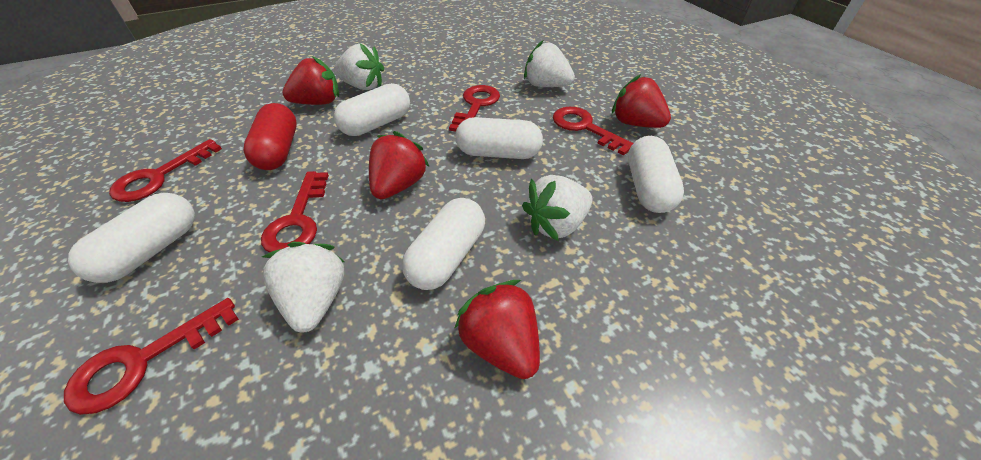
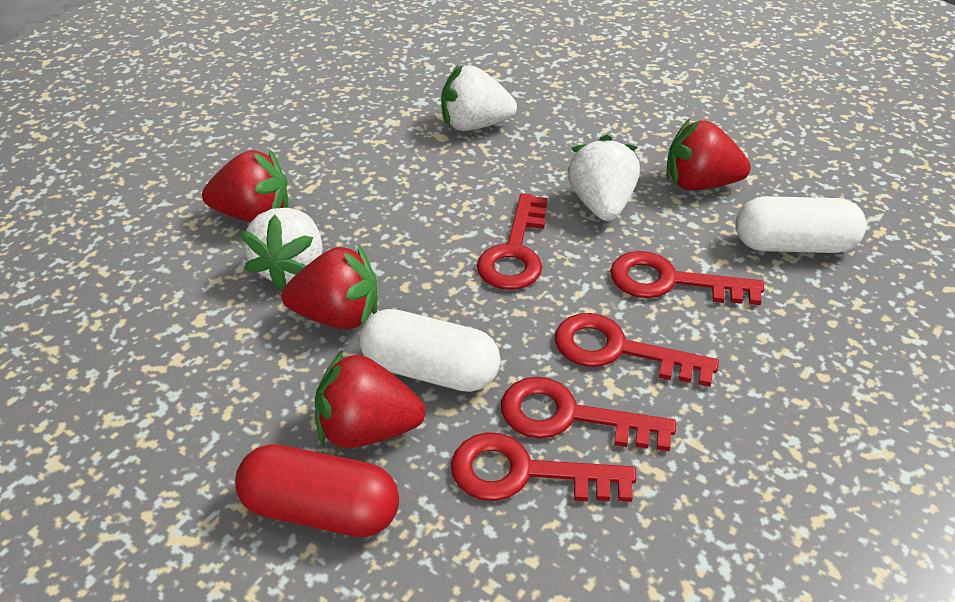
white capsule: 5 -> 2
white strawberry: 4 -> 3

